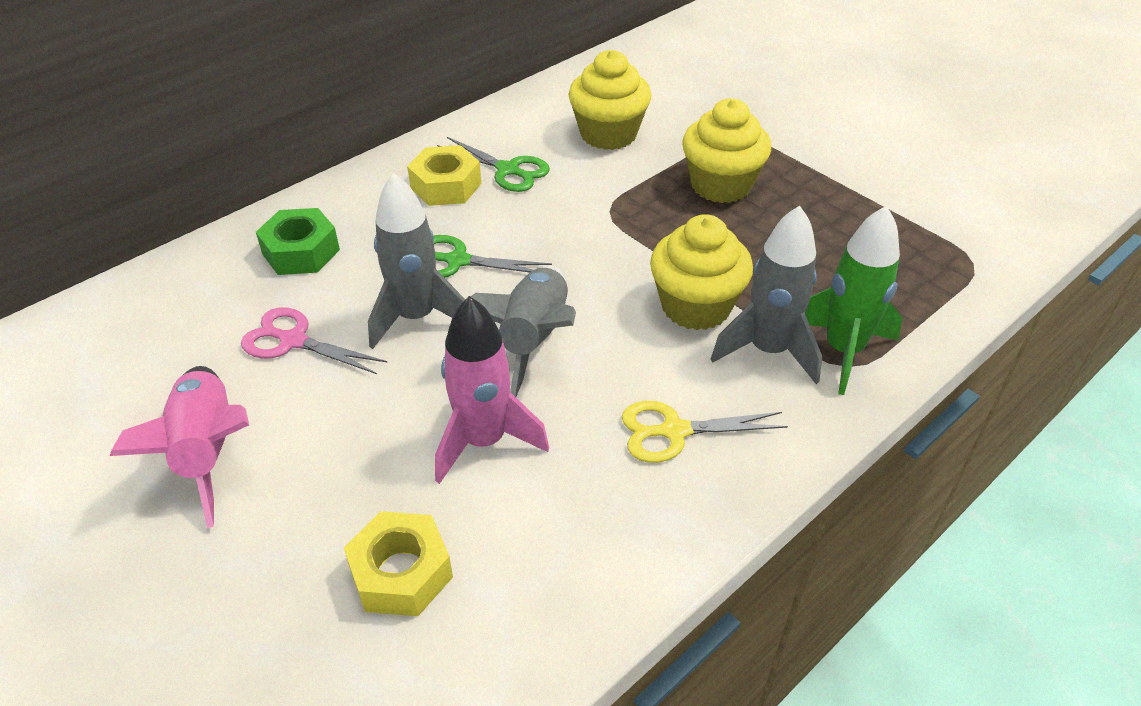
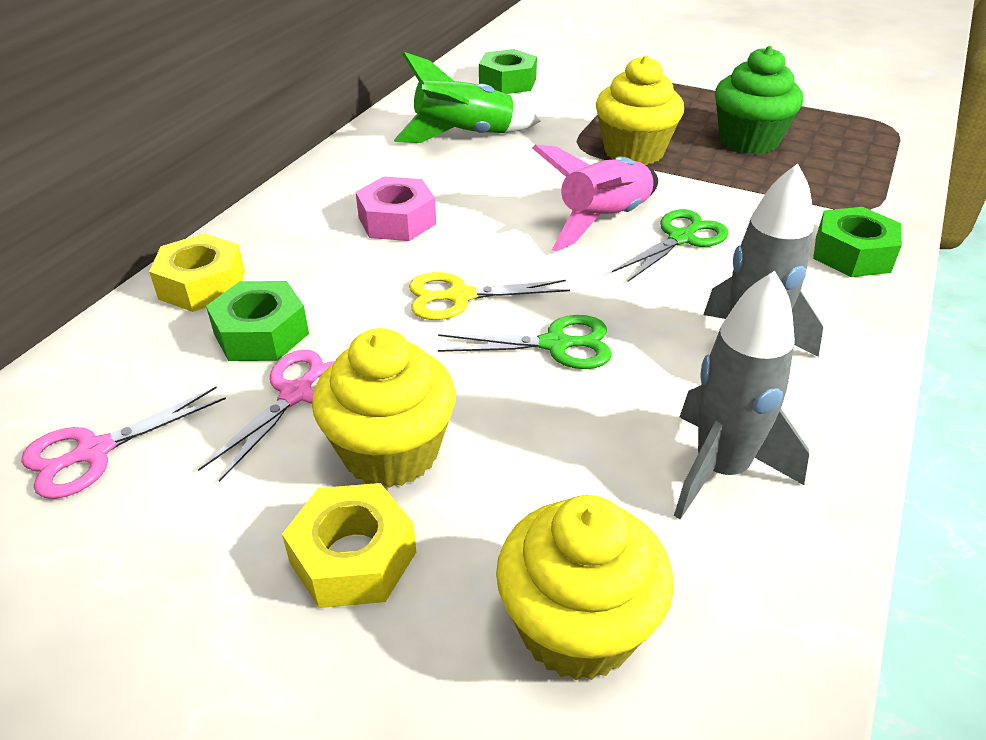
green cupcake: 0 -> 1
green nut: 1 -> 3
grey rocket: 3 -> 2
pink nut: 0 -> 1
pink rocket: 2 -> 1
pink scissors: 1 -> 2

